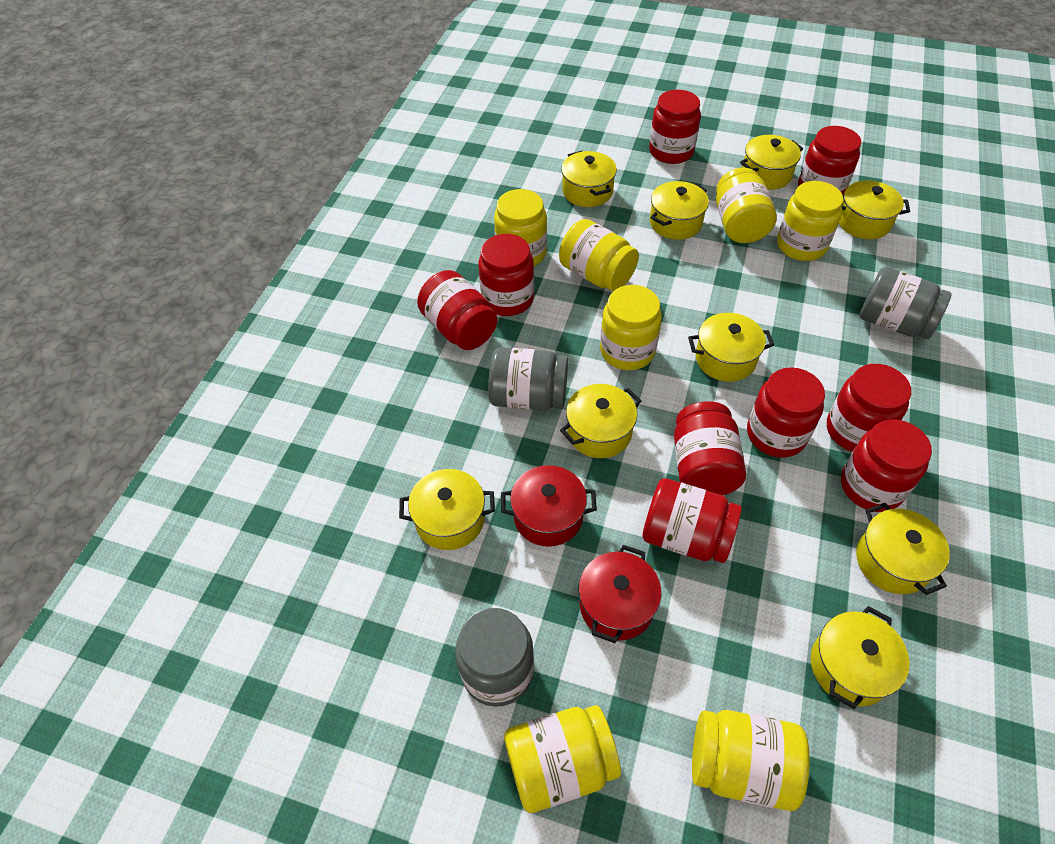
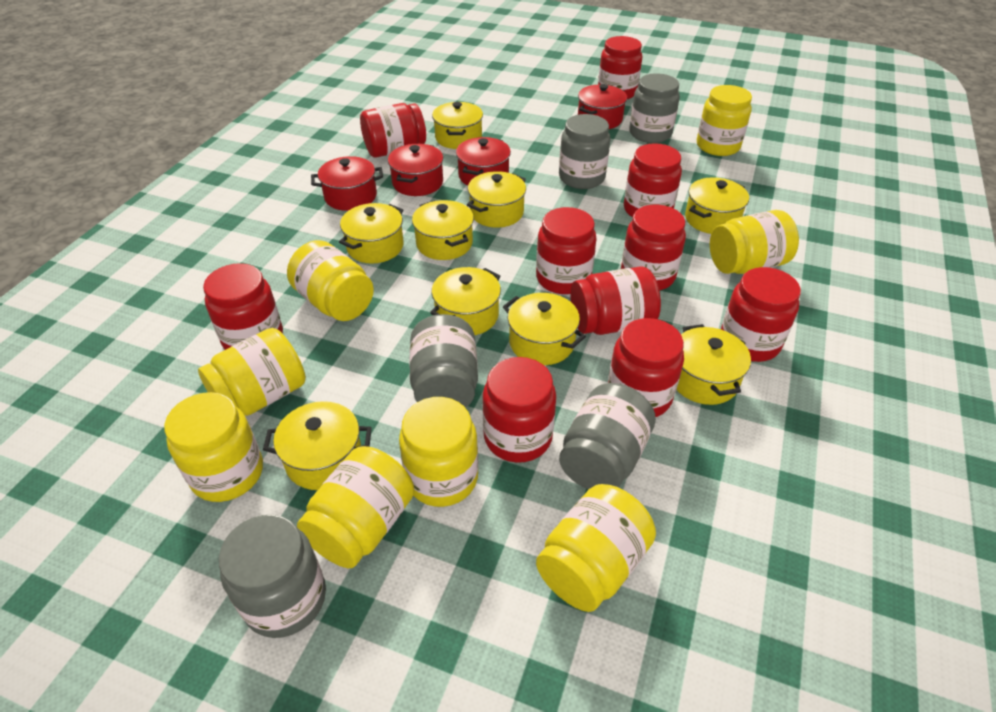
grey jar: 3 -> 5
red jar: 9 -> 10
red pot: 2 -> 4
yellow jar: 7 -> 8

